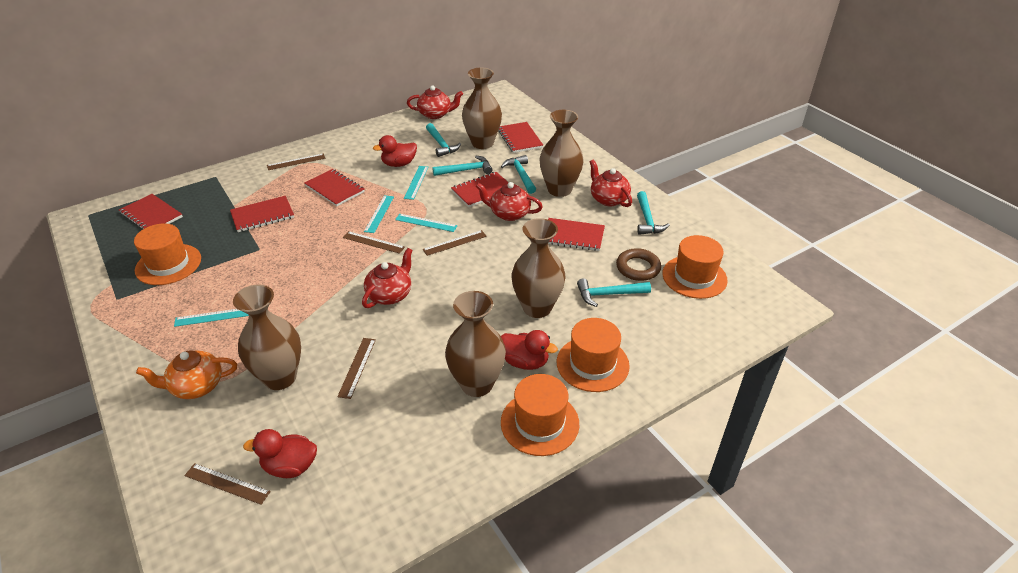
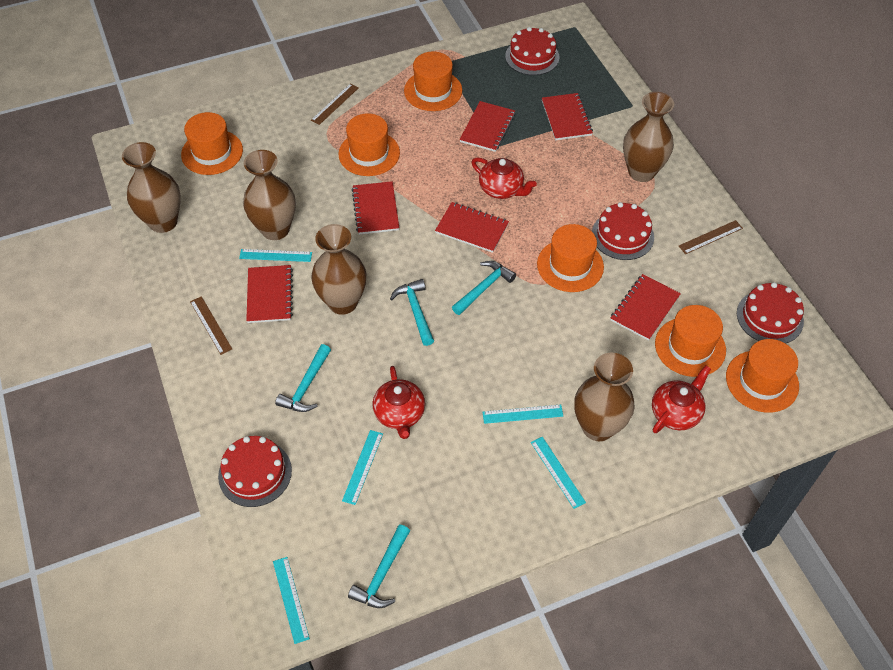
brown ring: 1 -> 0
brown ruler: 5 -> 3
orange hat: 4 -> 6
orange teapot: 1 -> 0
red cake: 0 -> 4
red duck: 3 -> 0
red teapot: 4 -> 3
turquoise hammer: 5 -> 4
turquoise ruler: 4 -> 5

